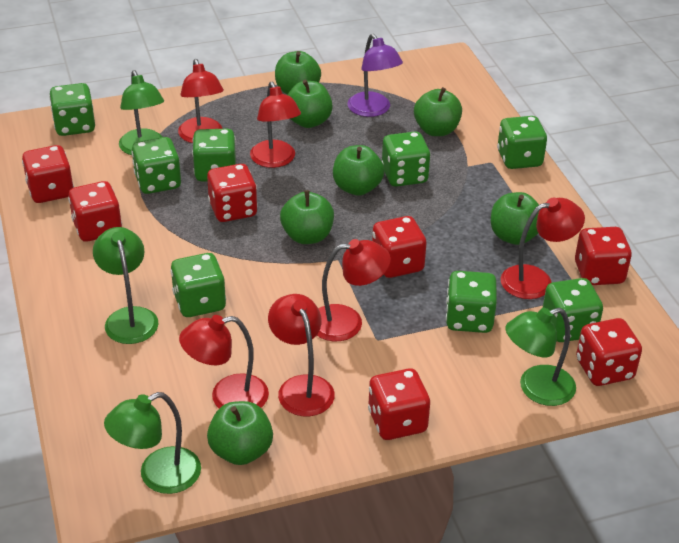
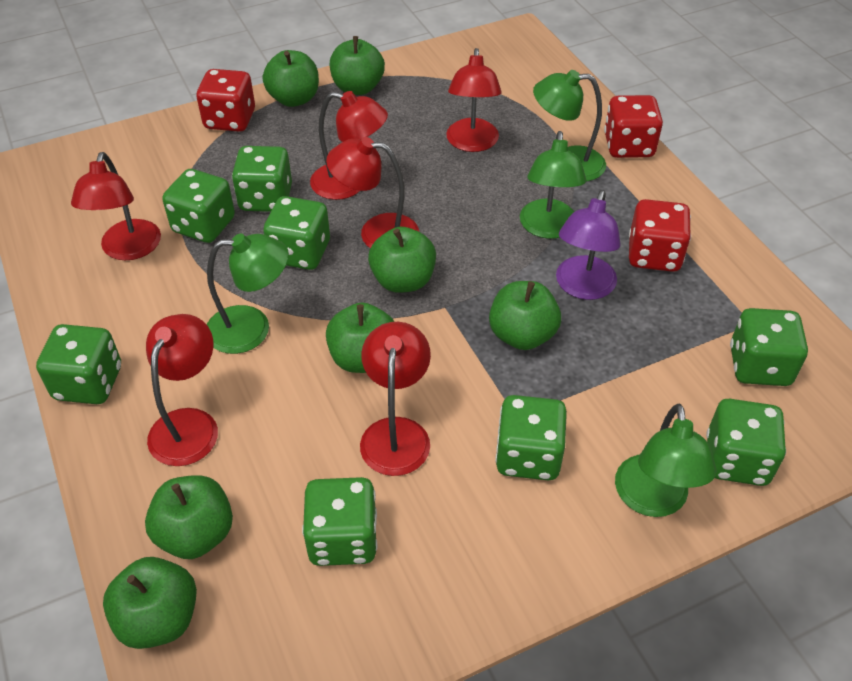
red dice: 7 -> 3

